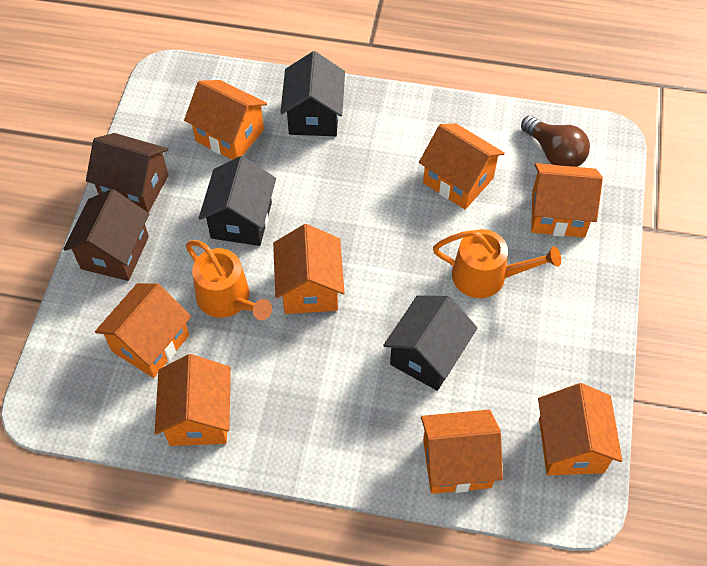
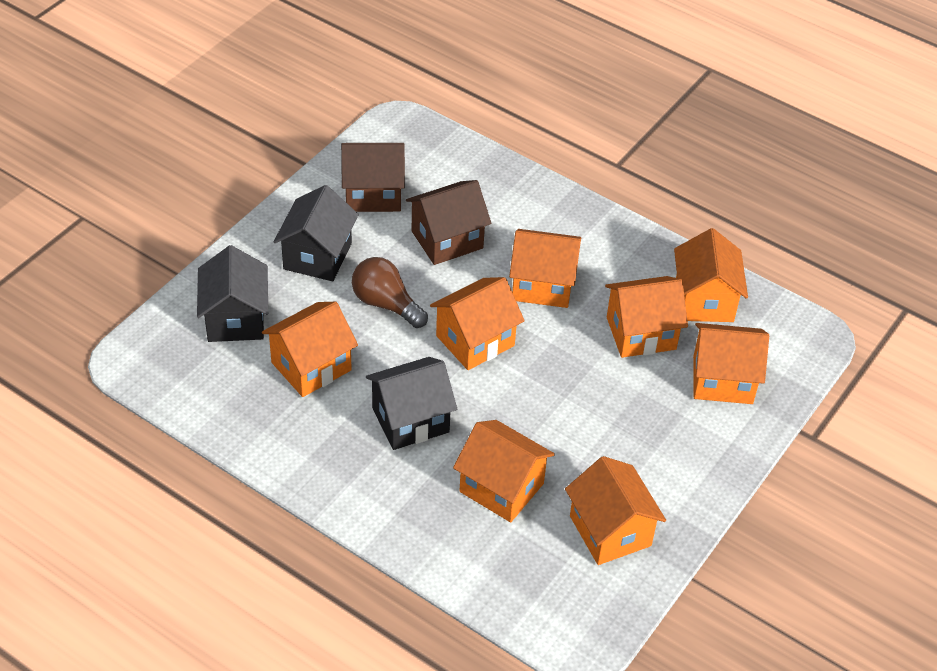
orange watering can: 2 -> 0

